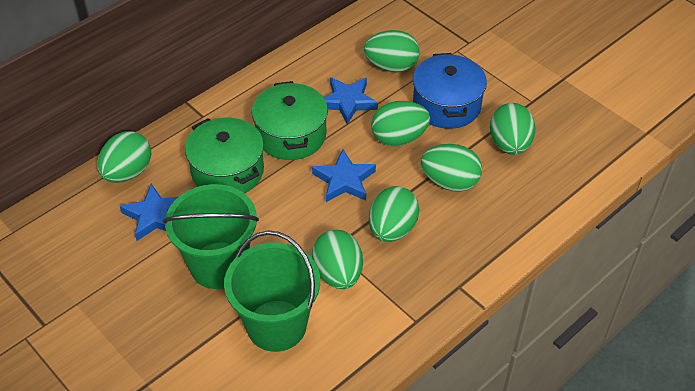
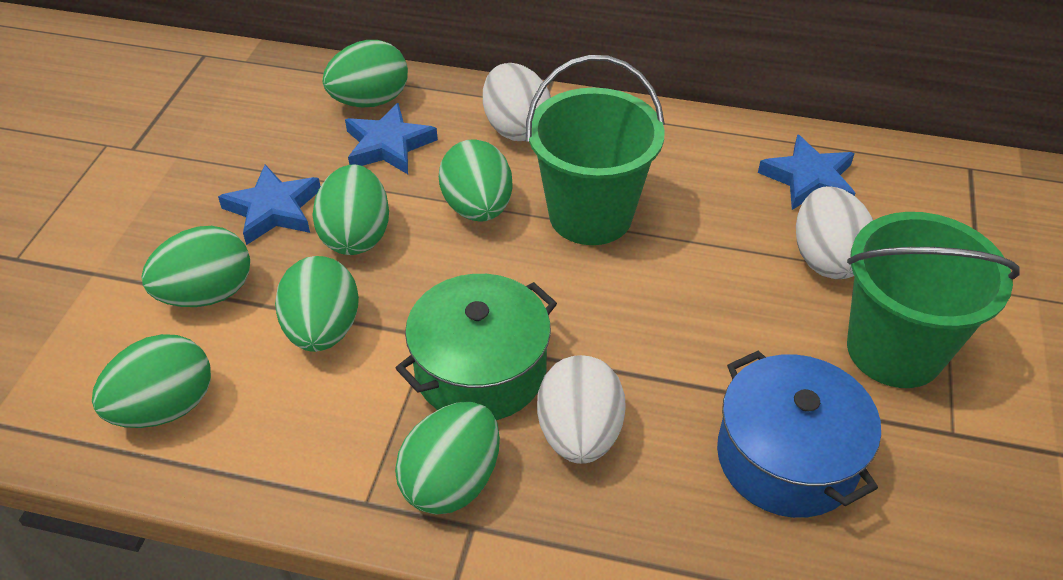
green pot: 2 -> 1
white egg: 0 -> 3

